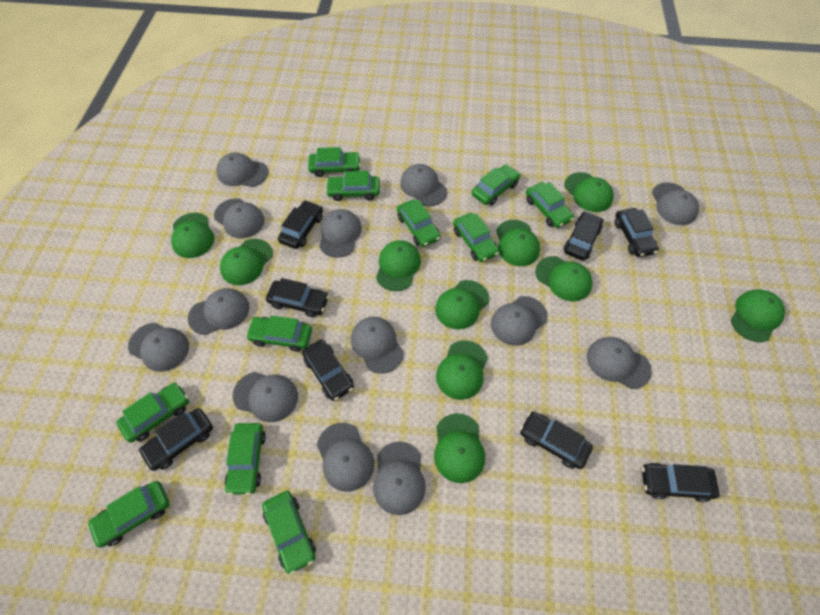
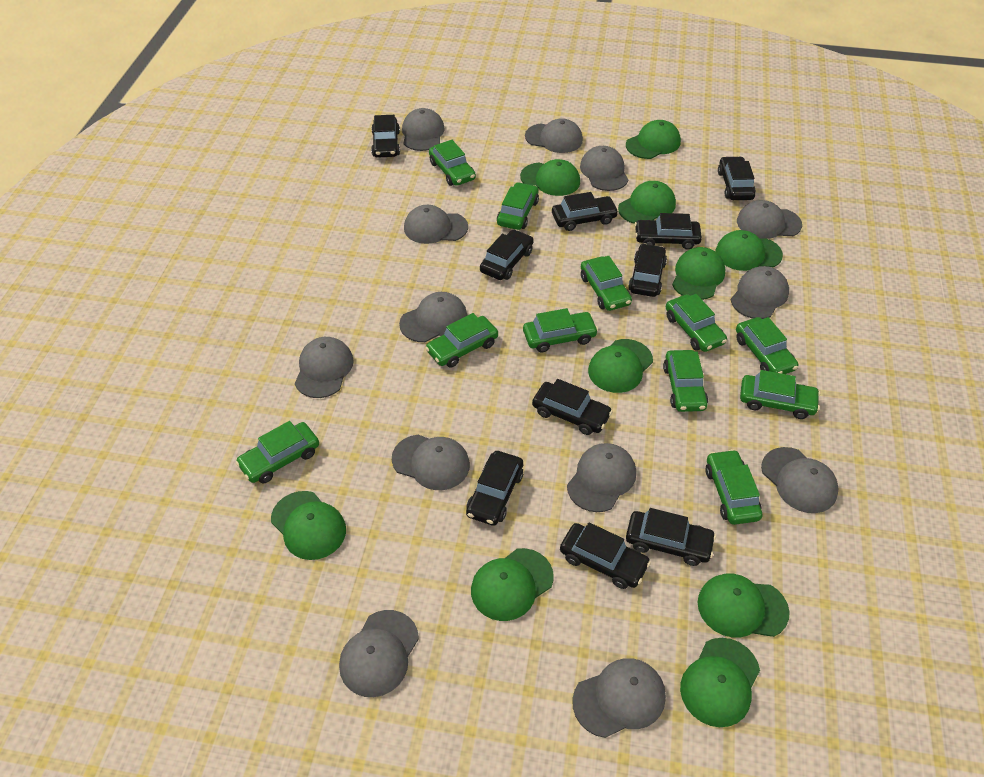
black car: 8 -> 10

